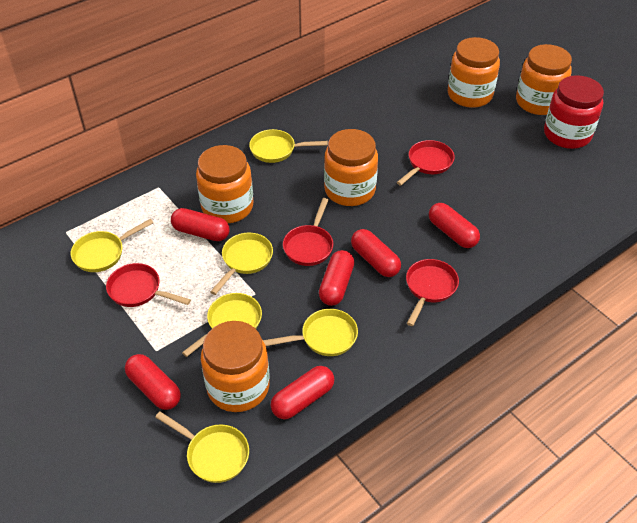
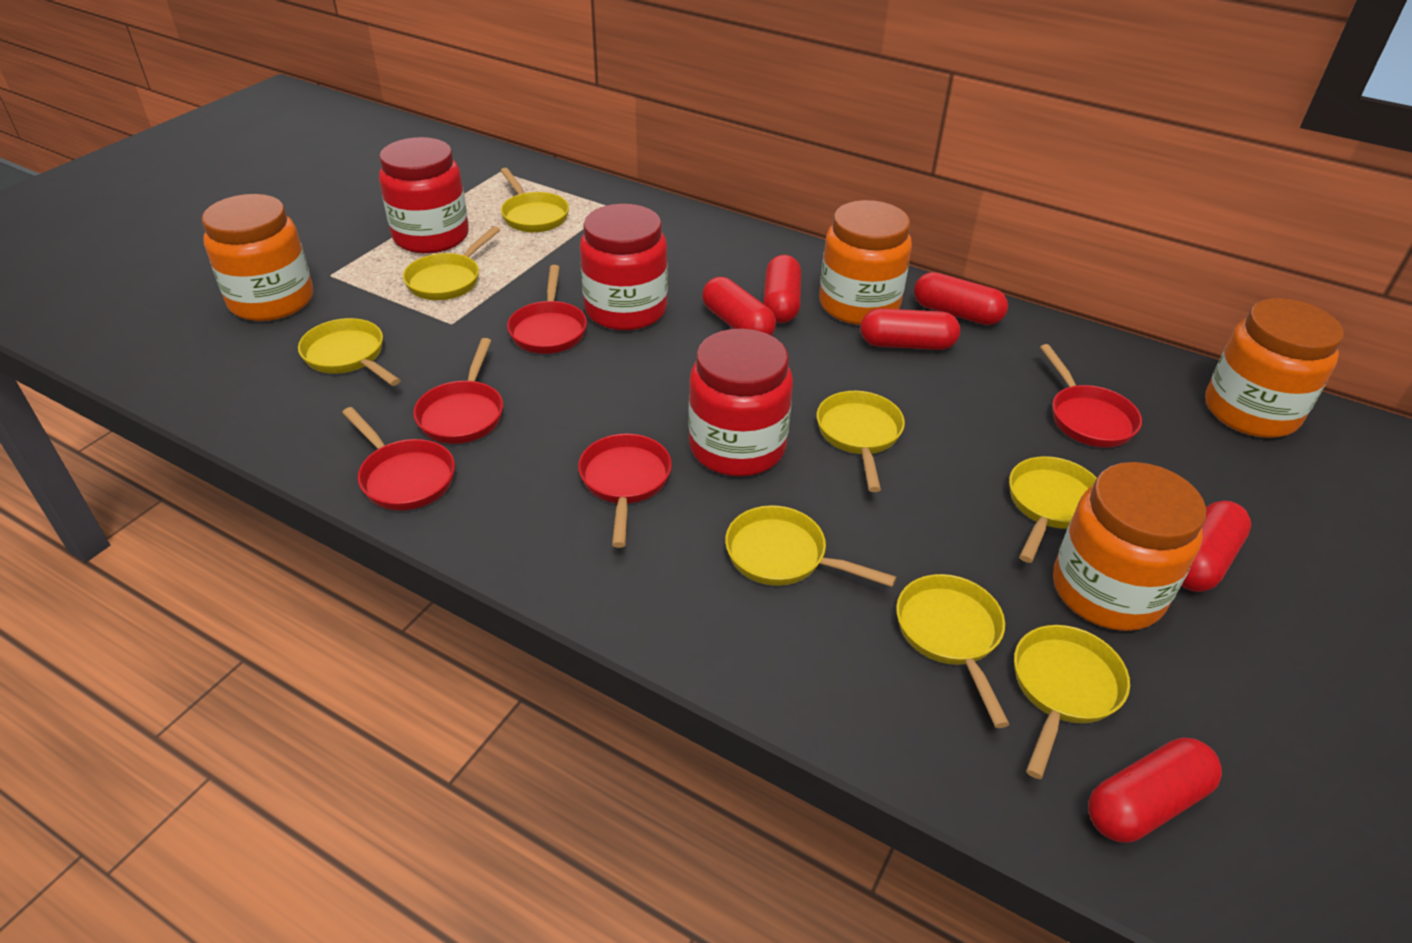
orange jar: 5 -> 4
red jar: 1 -> 3
red pan: 4 -> 5
yellow pan: 6 -> 8

